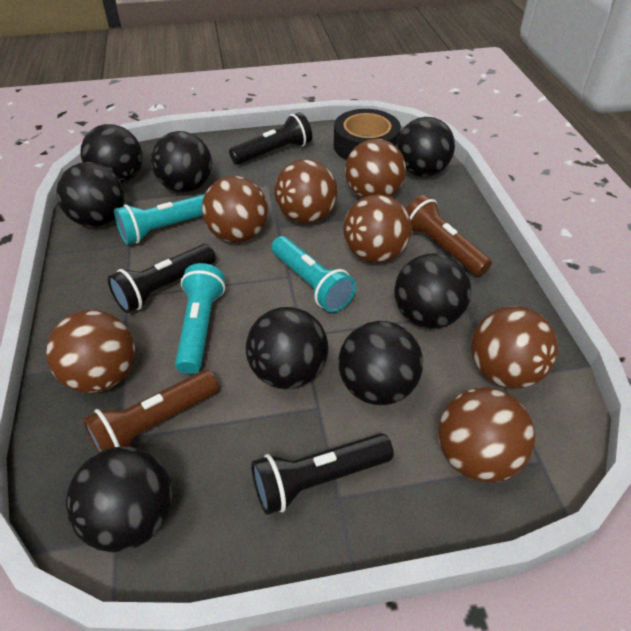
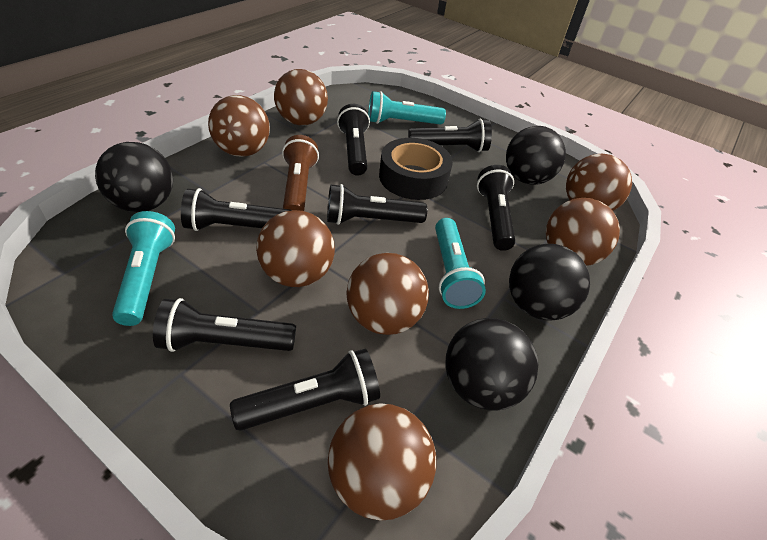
black ball: 8 -> 4
black flashlight: 3 -> 7
brown flashlight: 2 -> 1

